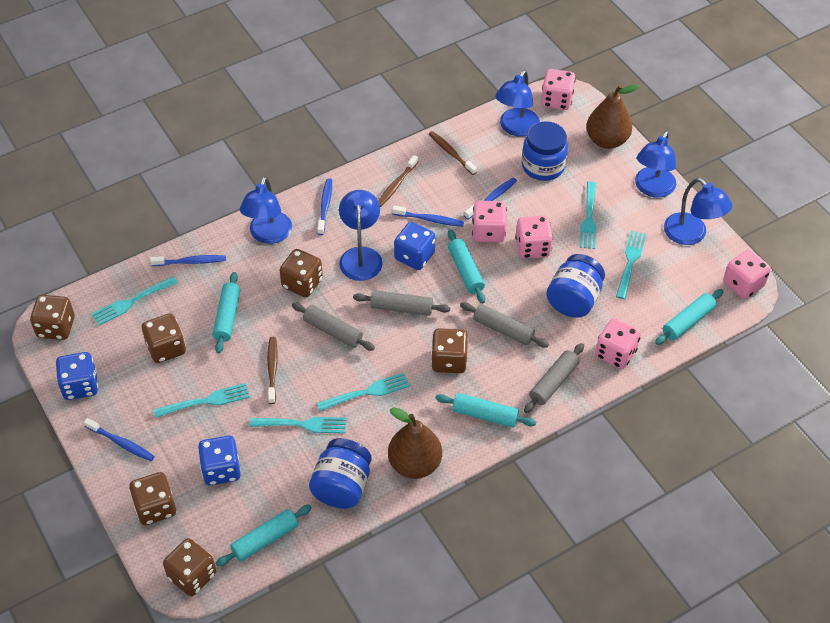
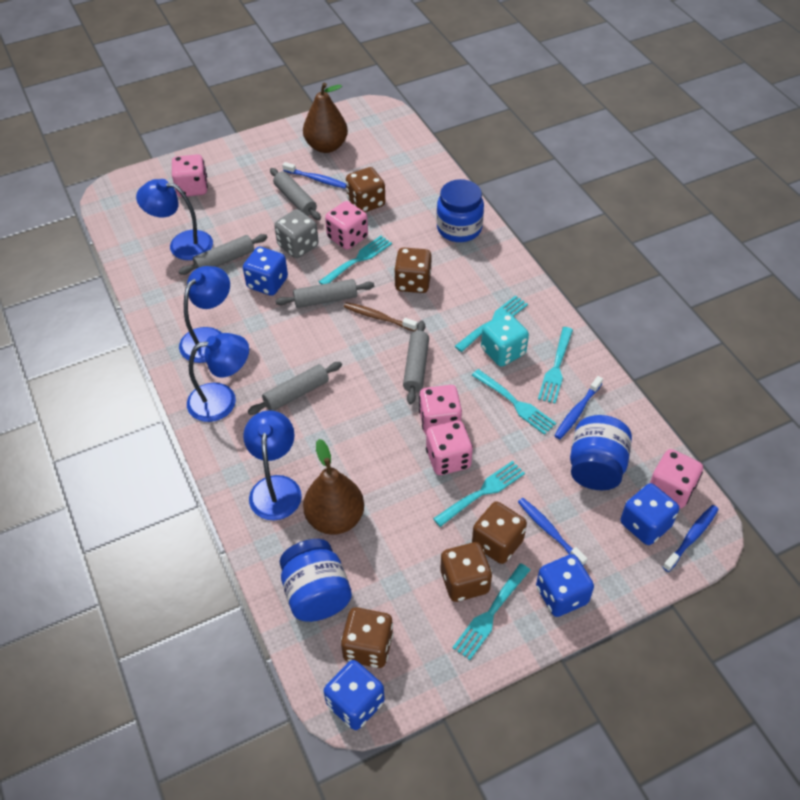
blue dice: 3 -> 4
blue lamp: 5 -> 4
blue toothbrush: 5 -> 4
brown dice: 6 -> 5
brown toothbrush: 3 -> 1
grey dice: 0 -> 1
grey rolling pin: 4 -> 5
turquoise dice: 0 -> 1
turquoise rolling pin: 5 -> 0

